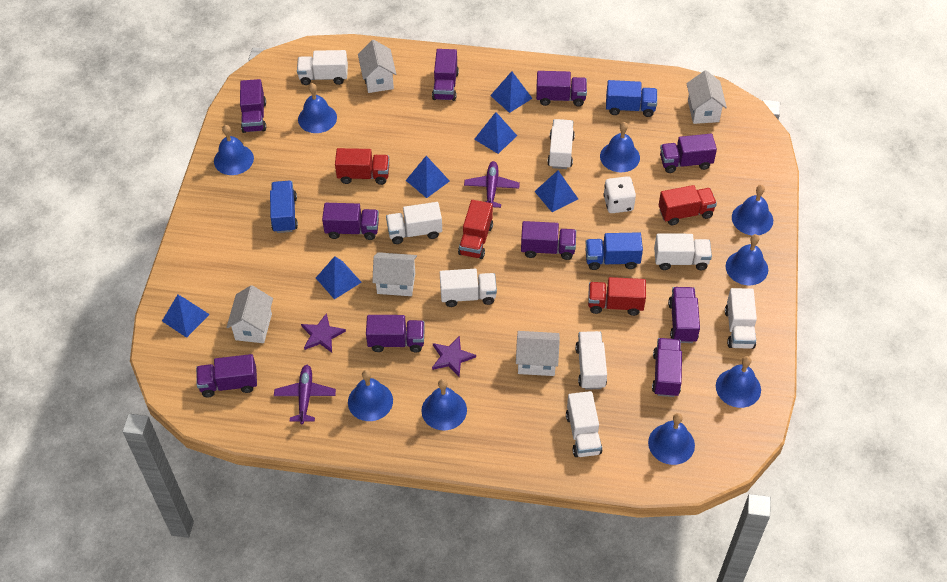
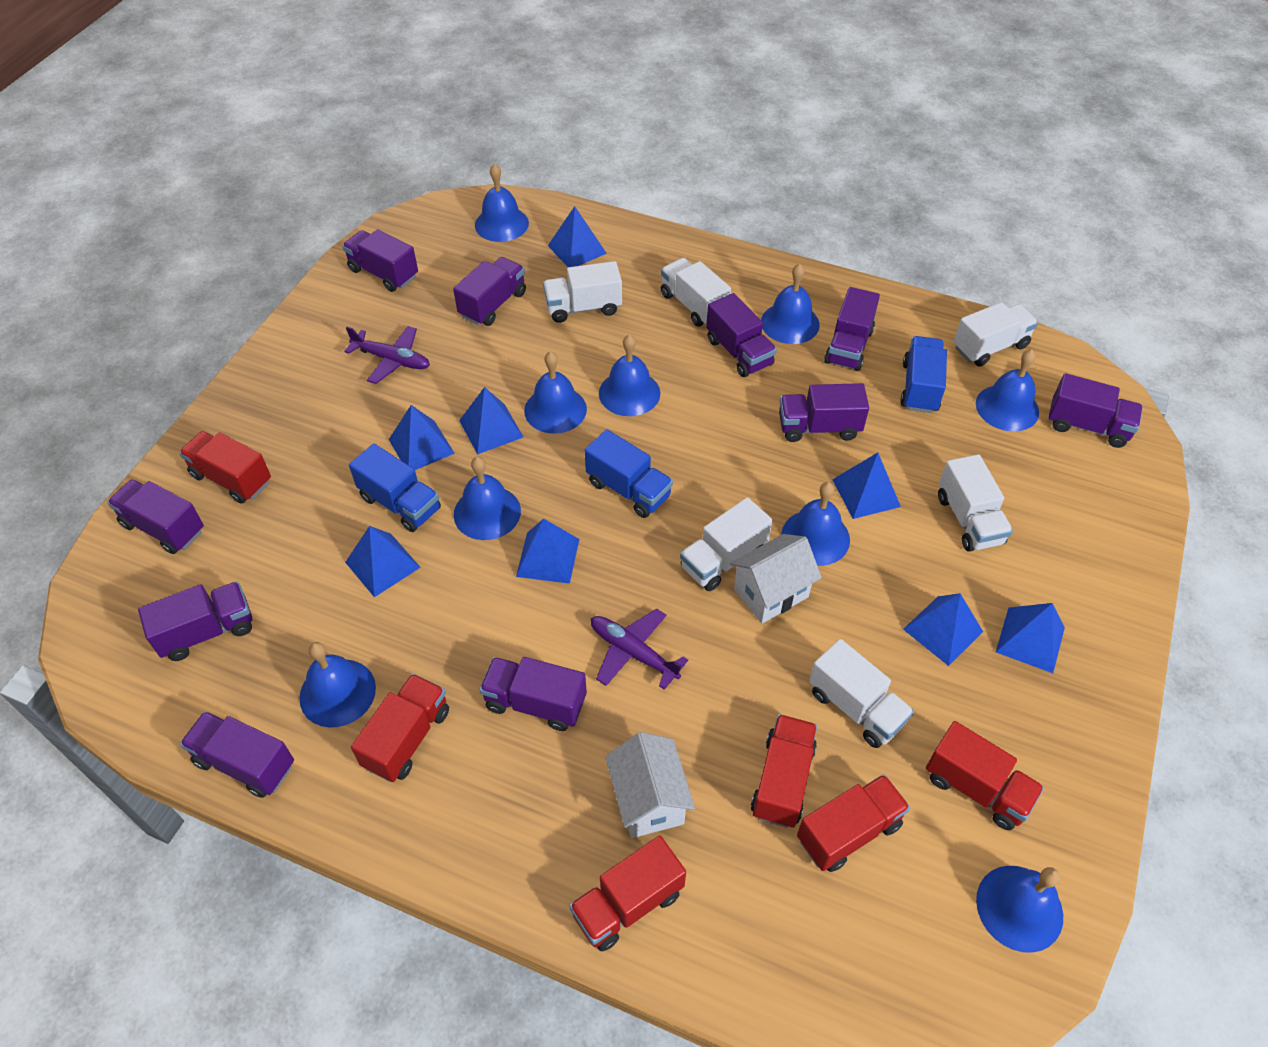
blue pyramid: 6 -> 8
purple star: 2 -> 0
red truck: 4 -> 6
white dice: 1 -> 0
white house: 5 -> 2
white truck: 8 -> 6

